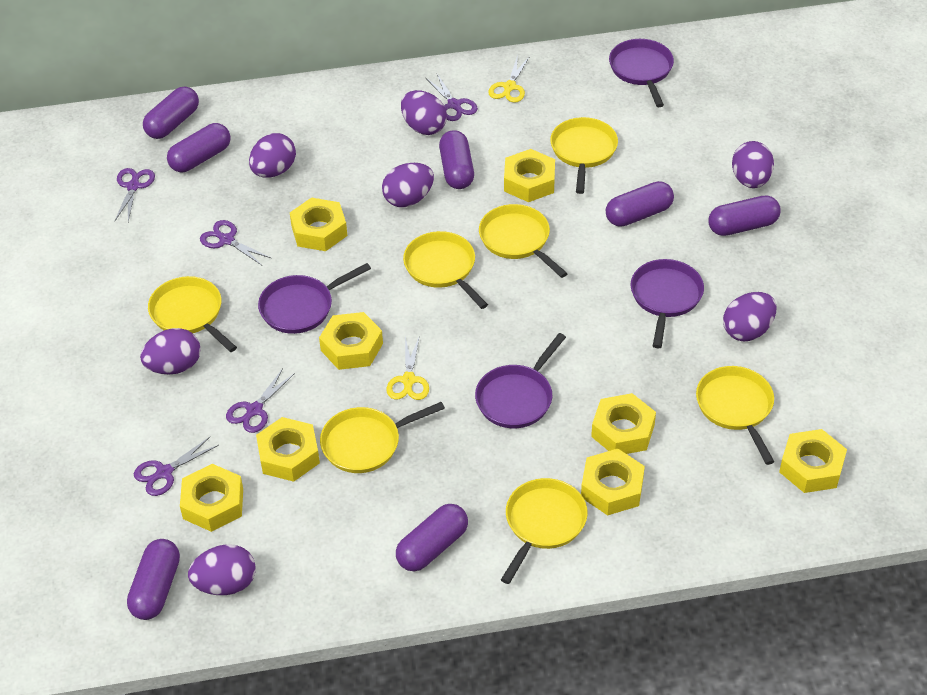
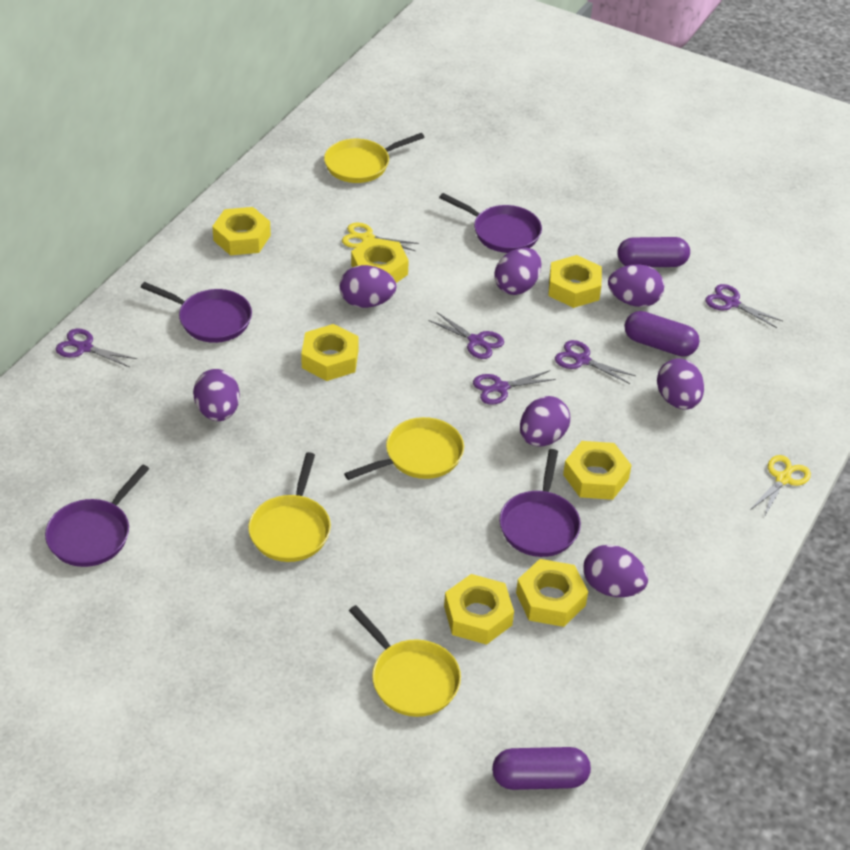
purple capsule: 7 -> 3
yellow nut: 8 -> 7
yellow pan: 7 -> 4

